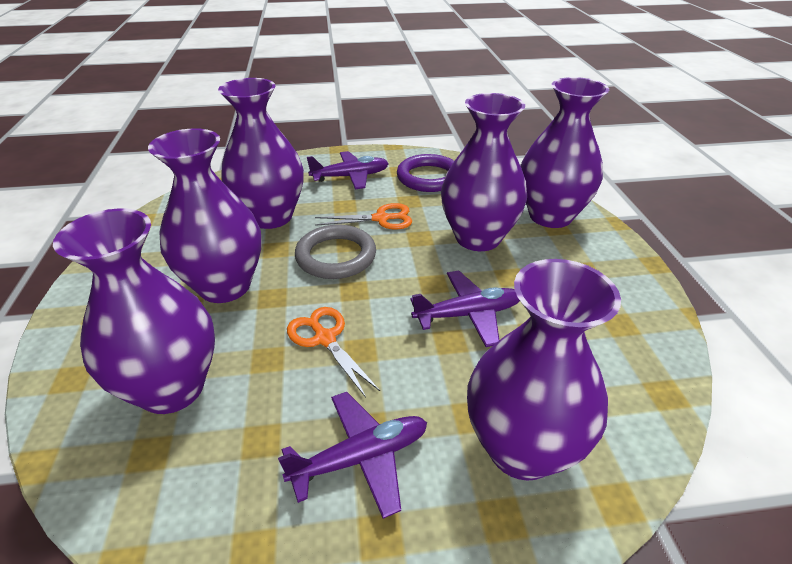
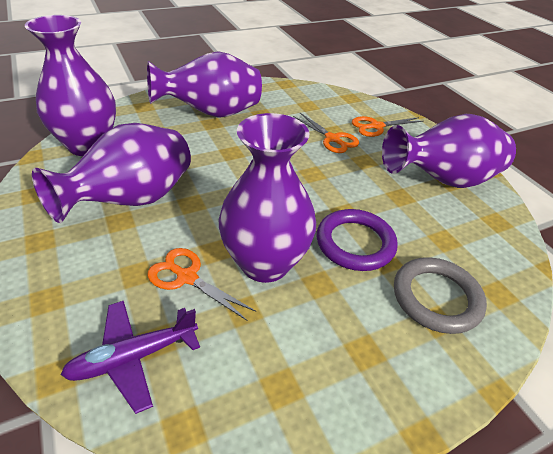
orange scissors: 2 -> 3
purple plane: 3 -> 1
purple vase: 6 -> 5

